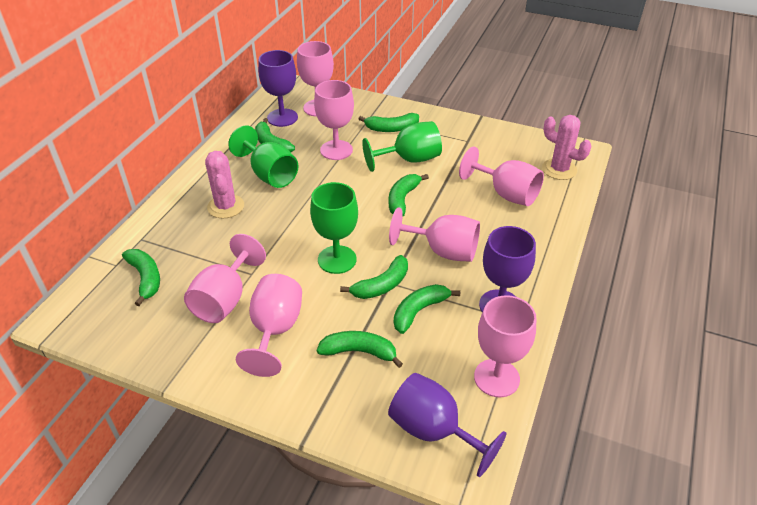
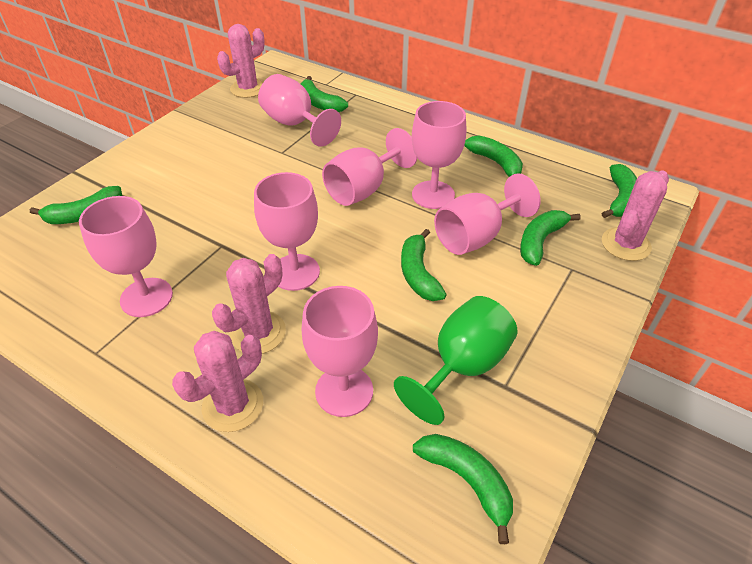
green goblet: 3 -> 1
pink cactus: 2 -> 4
purple goblet: 3 -> 0

